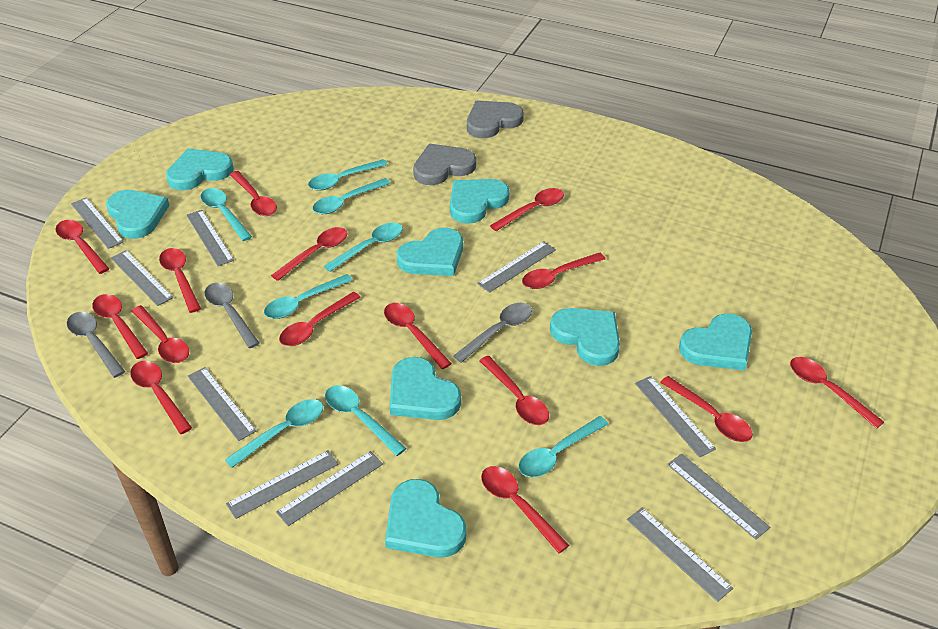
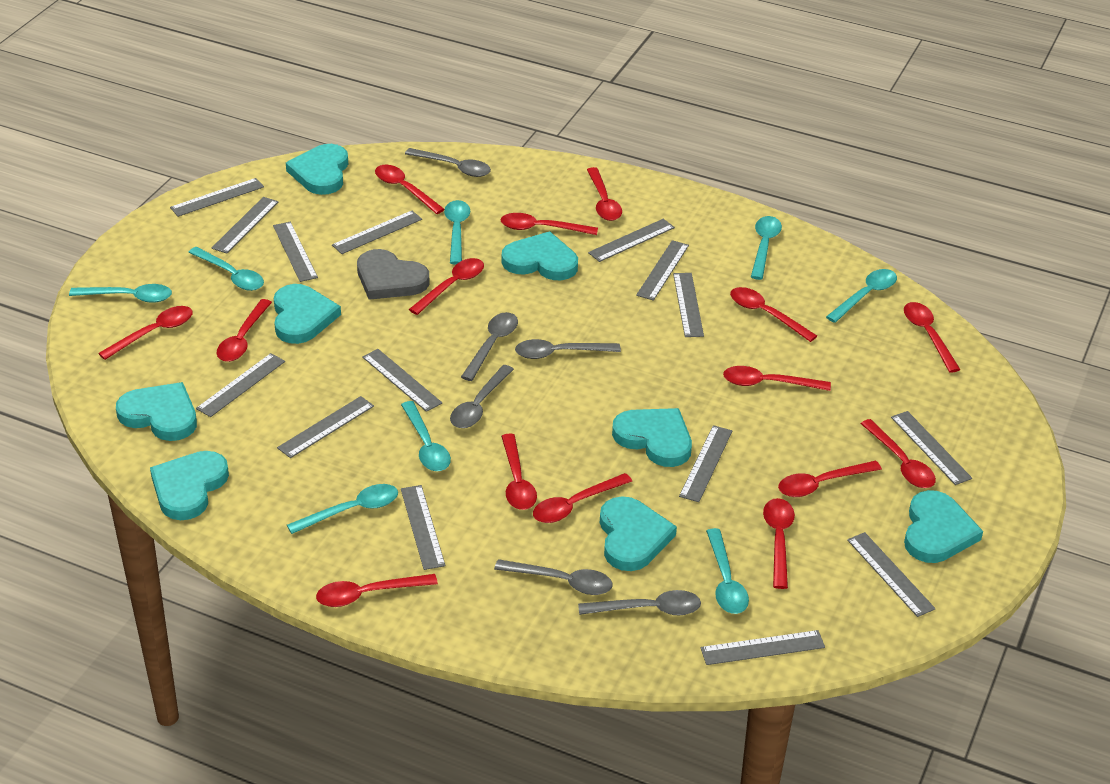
grey heart: 2 -> 1
grey ruler: 10 -> 15
grey spoon: 3 -> 6

